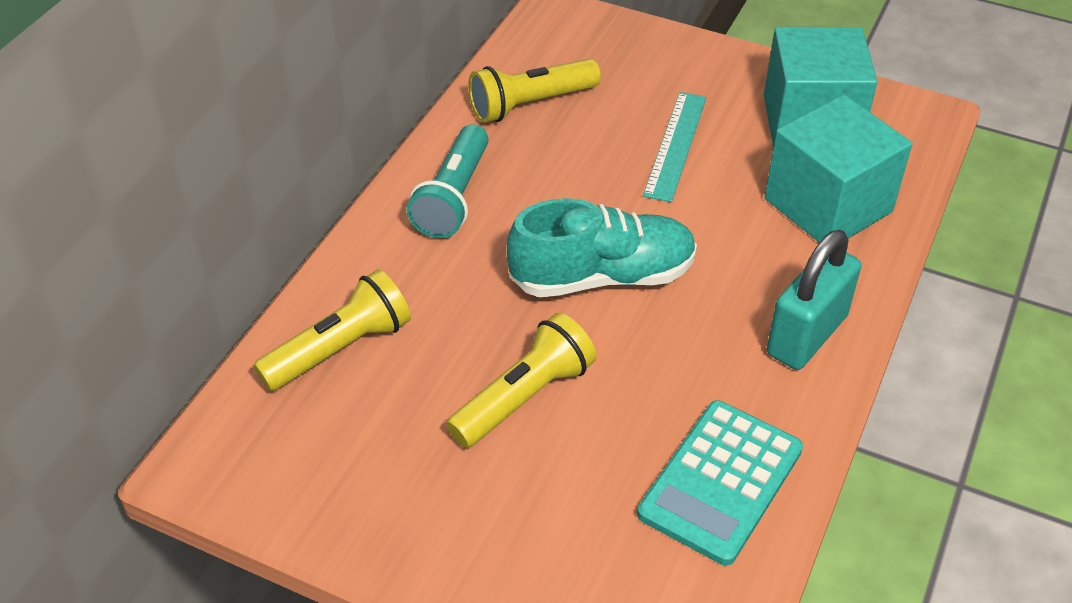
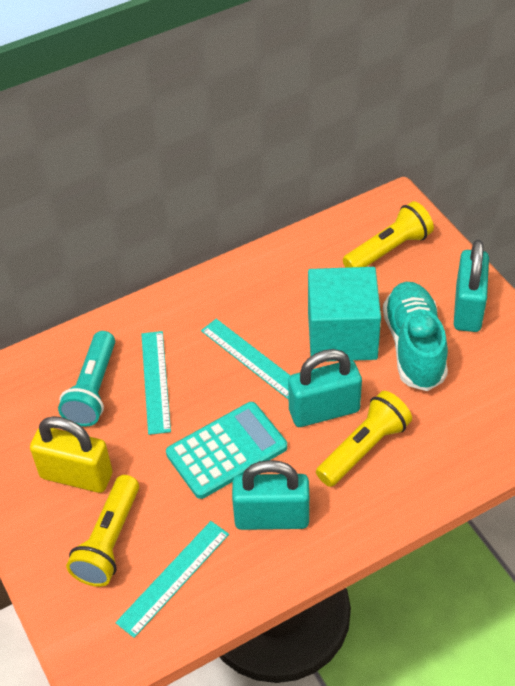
turquoise cube: 2 -> 1
turquoise padlock: 1 -> 3
turquoise ruler: 1 -> 3
yellow padlock: 0 -> 1

